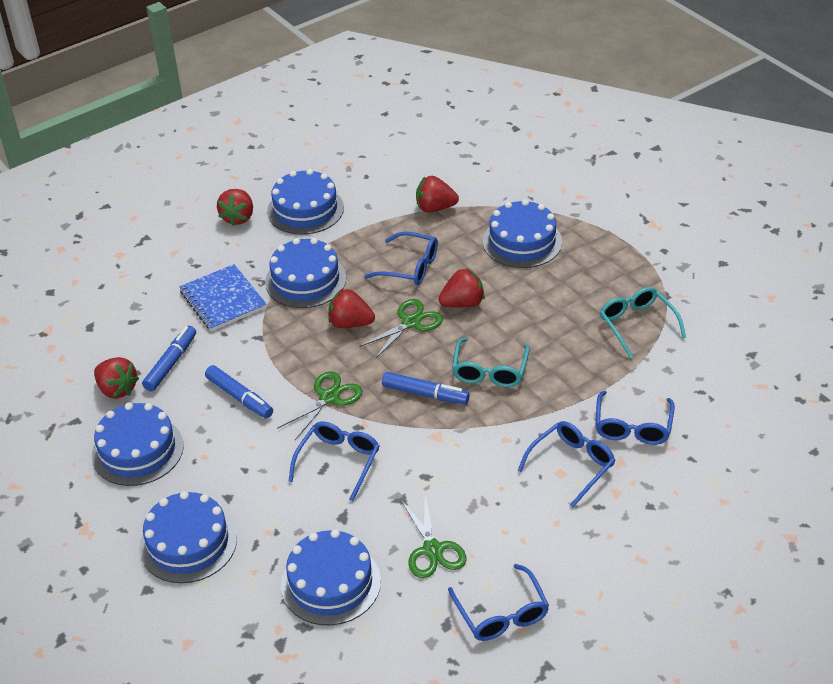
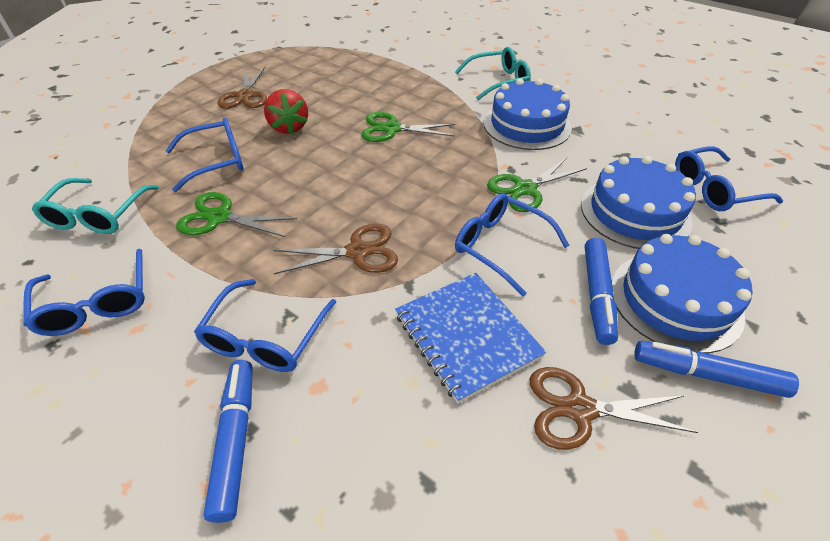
blue cake: 6 -> 3
brown scissors: 0 -> 3
red strawberry: 5 -> 1

